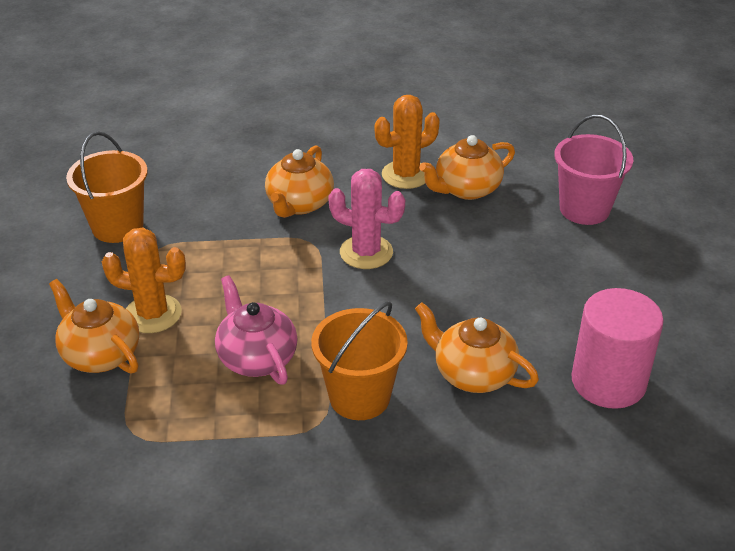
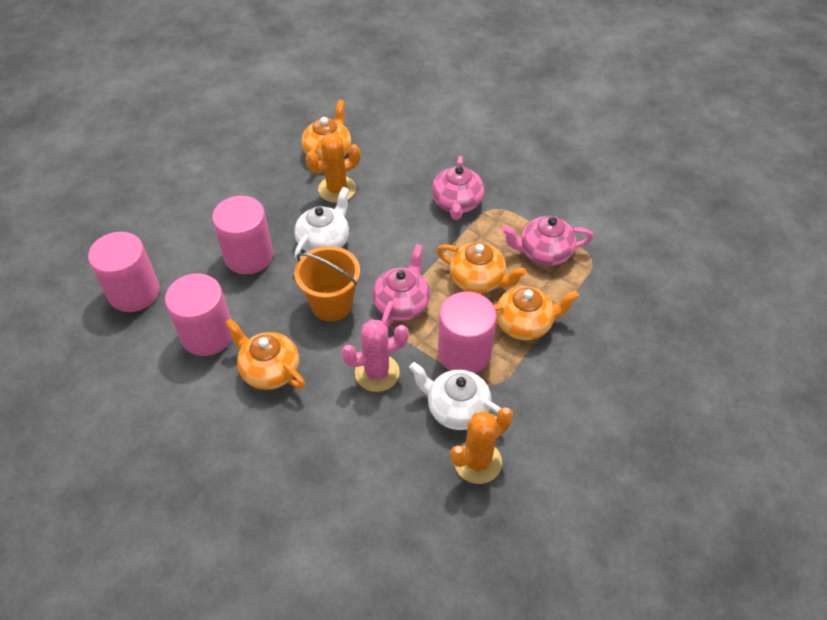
orange bucket: 2 -> 1
pink bucket: 1 -> 0
pink cylinder: 1 -> 4
pink teapot: 1 -> 3
white teapot: 0 -> 2

